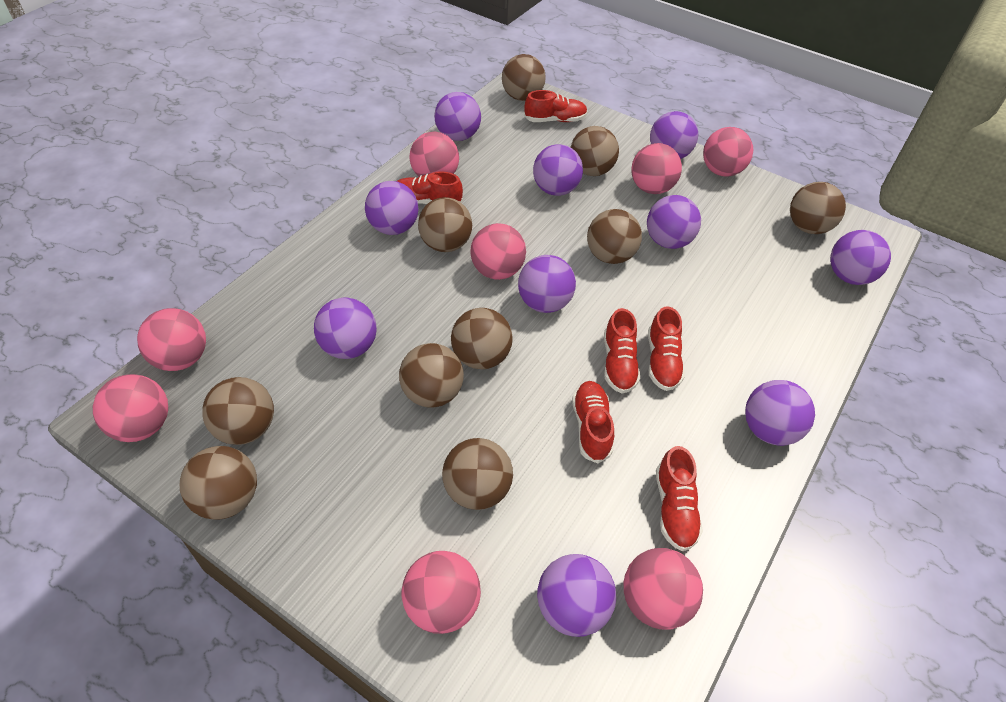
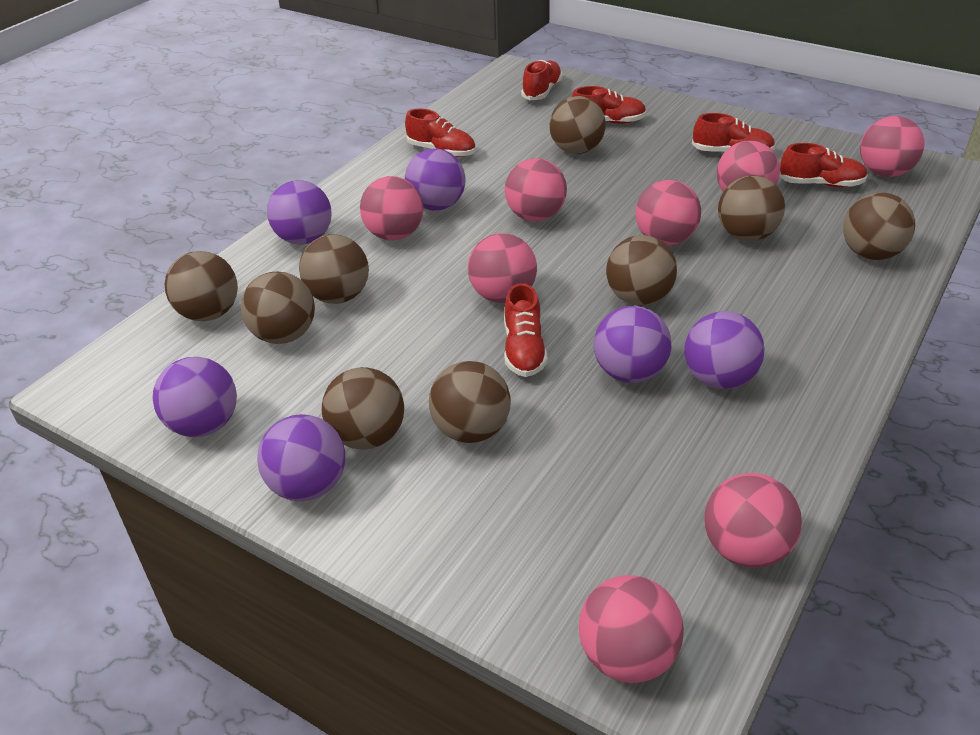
brown ball: 10 -> 9
purple ball: 10 -> 6

